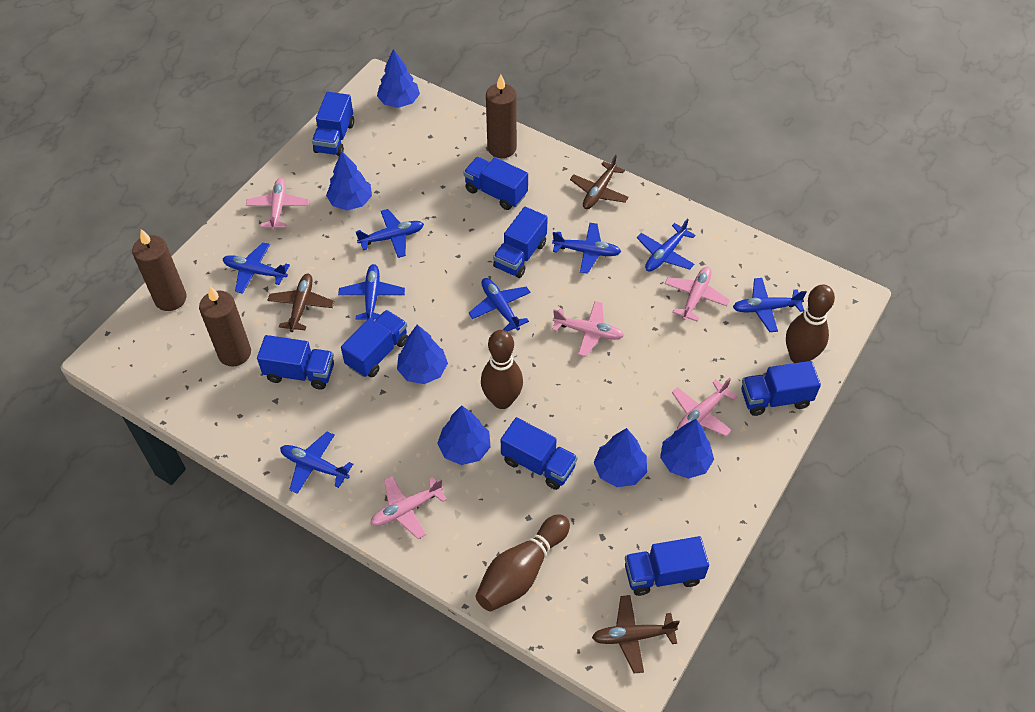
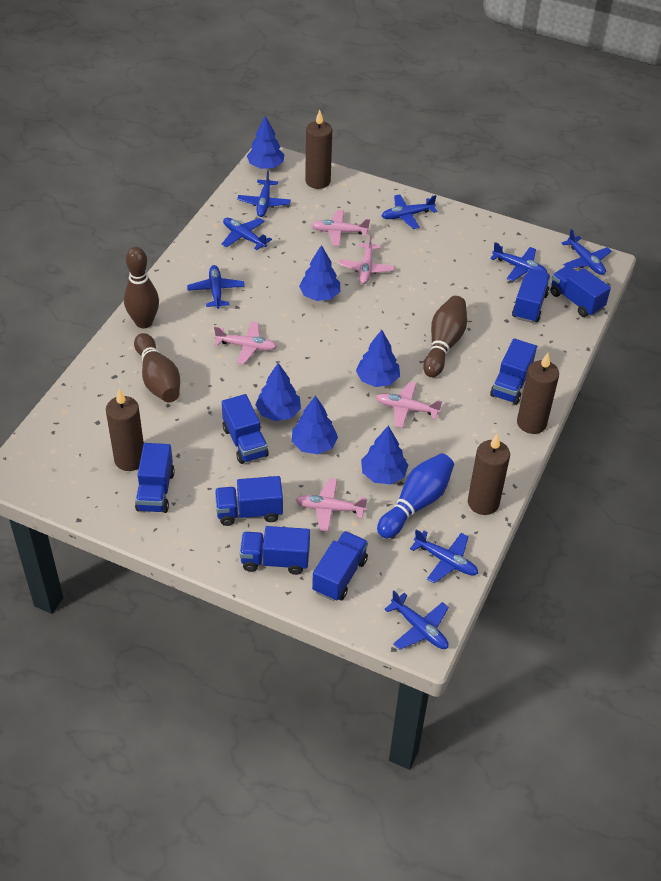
blue bowling pin: 0 -> 1
brown candle: 3 -> 4
brown plane: 3 -> 0

